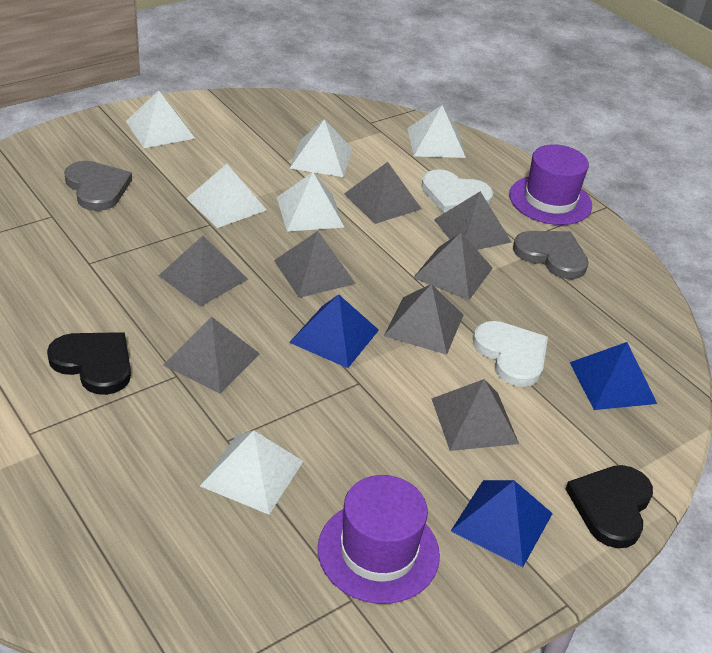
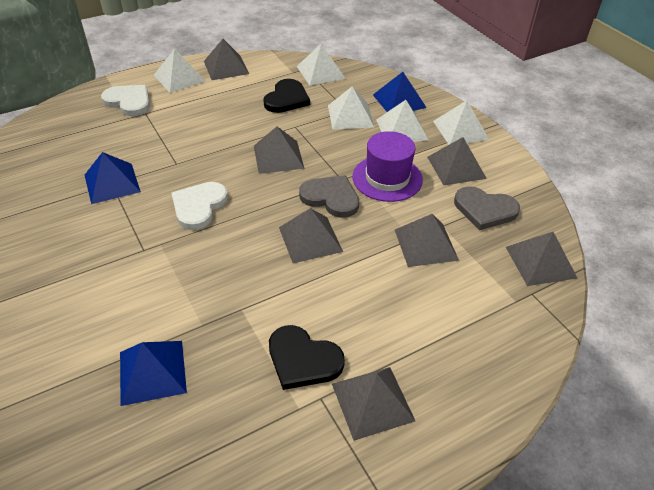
grey pyramid: 8 -> 7
purple hat: 2 -> 1
white pyramid: 6 -> 5

